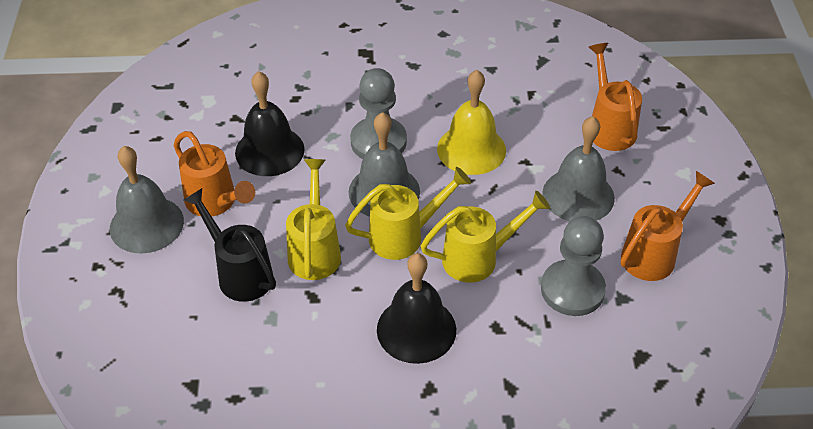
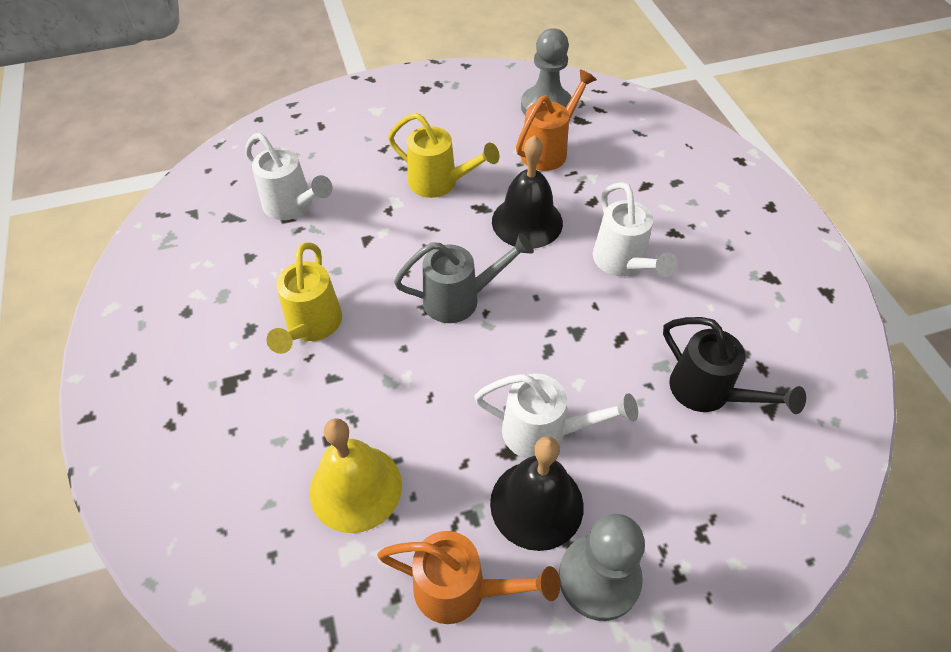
grey bell: 3 -> 0
grey watering can: 0 -> 1
orange watering can: 3 -> 2
white watering can: 0 -> 3
yellow watering can: 3 -> 2

